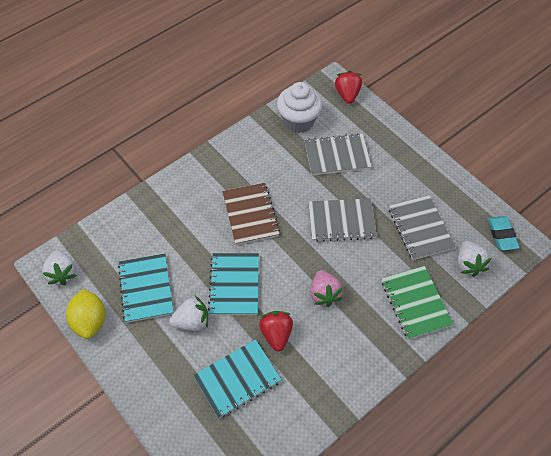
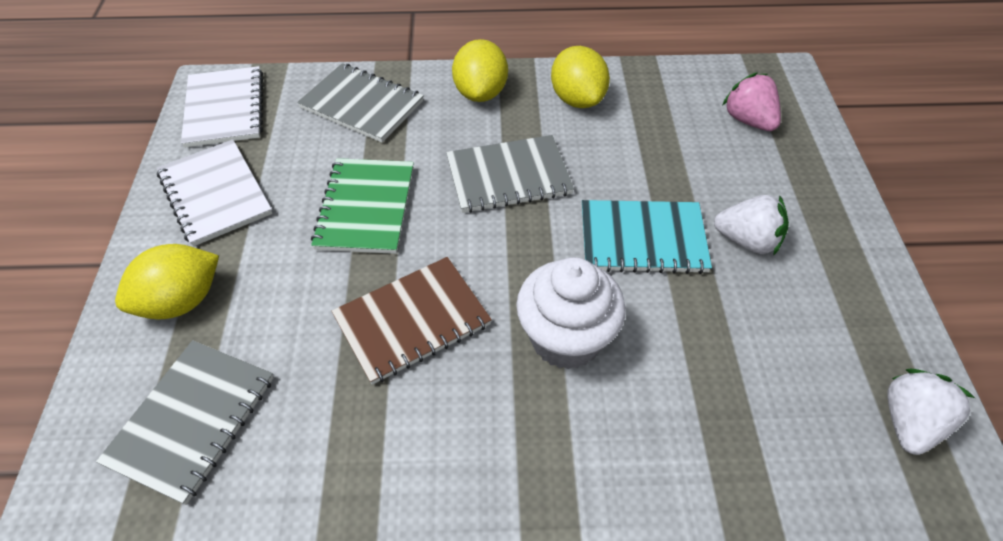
red strawberry: 2 -> 0
turquoise eraser: 1 -> 0
turquoise notebook: 3 -> 1
white notebook: 0 -> 2
white strawberry: 3 -> 2
yellow lemon: 1 -> 3

